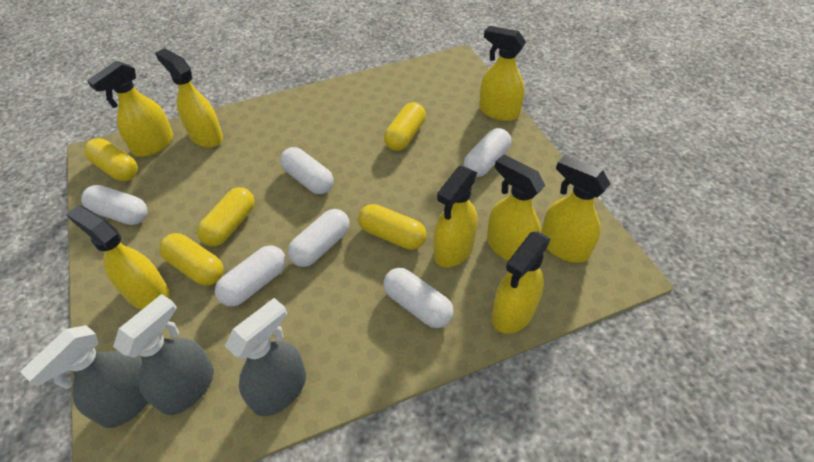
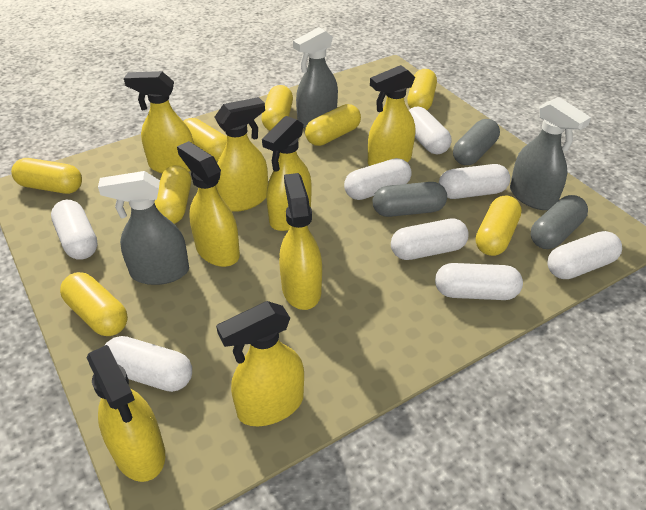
grey capsule: 0 -> 3
white capsule: 6 -> 8
yellow capsule: 5 -> 8

